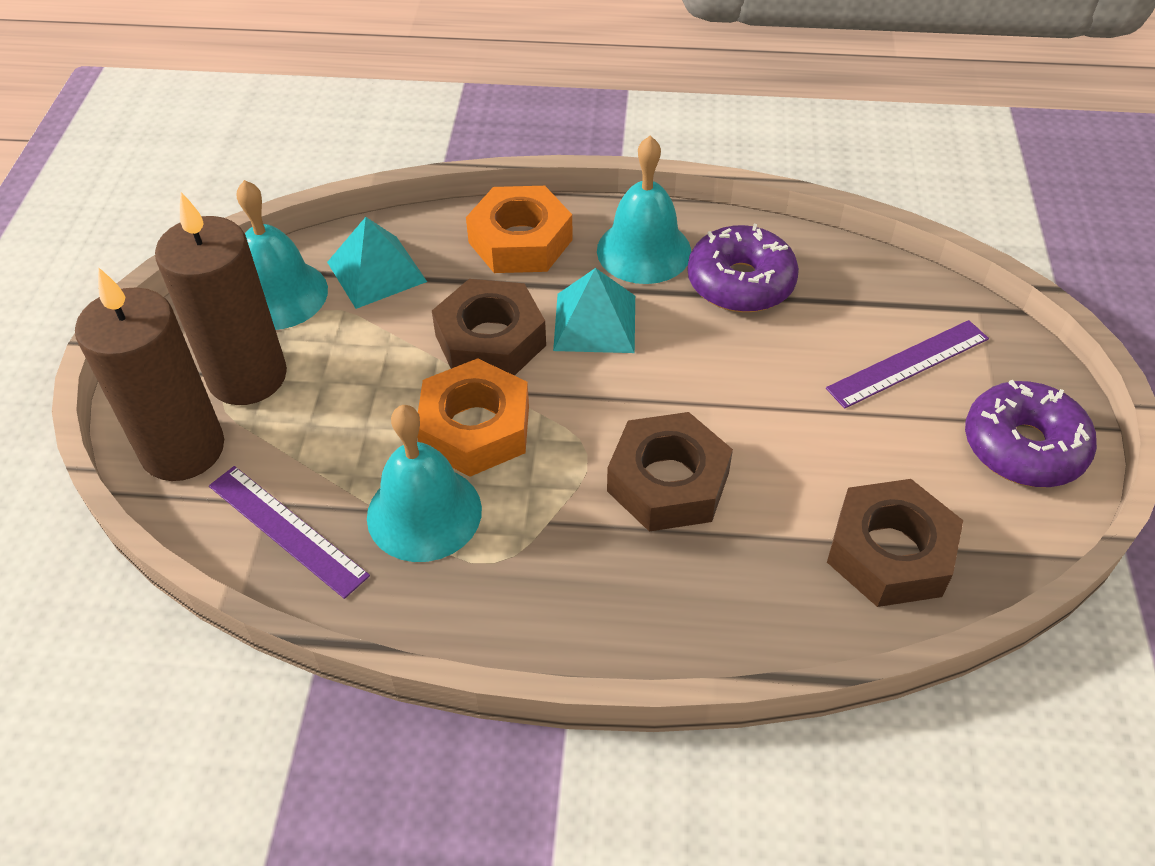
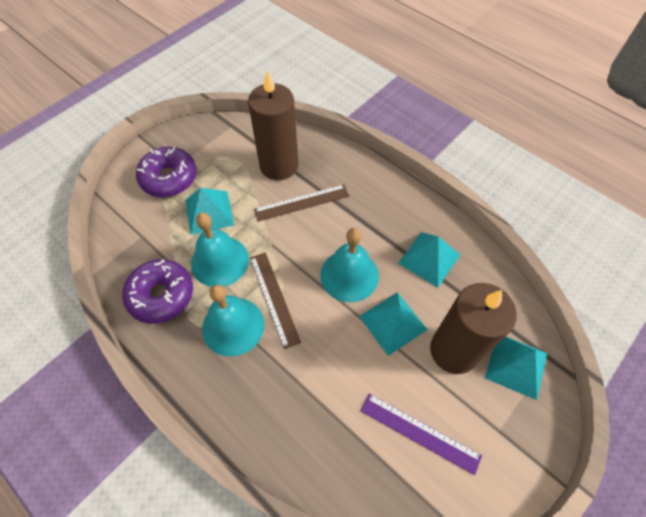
brown nut: 3 -> 0
brown ruler: 0 -> 2
orange nut: 2 -> 0
purple ruler: 2 -> 1
turquoise pyramid: 2 -> 4

